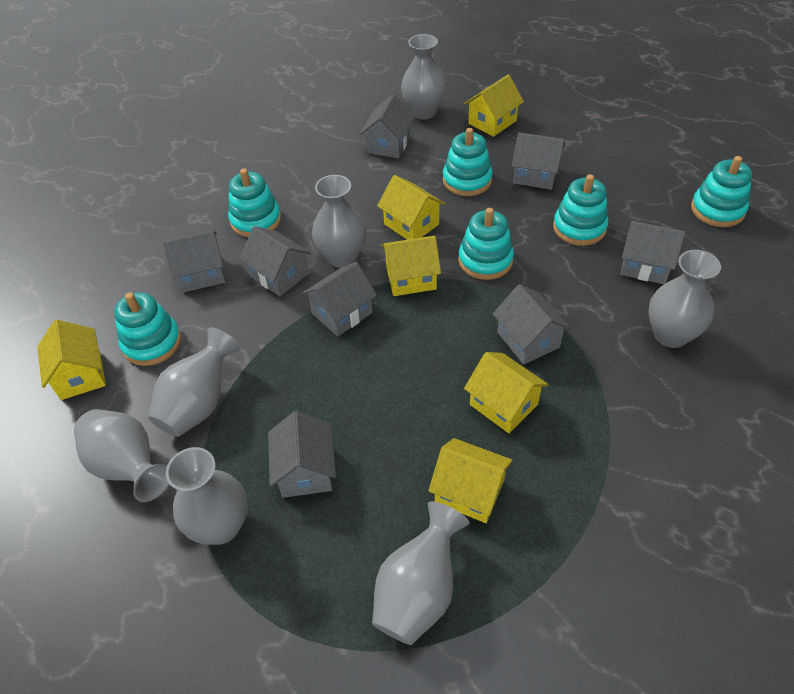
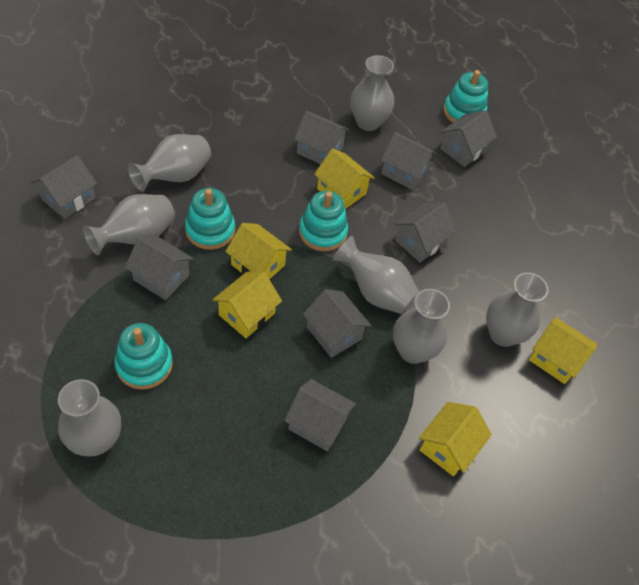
turquoise stacking toy: 6 -> 4
yellow house: 6 -> 5

